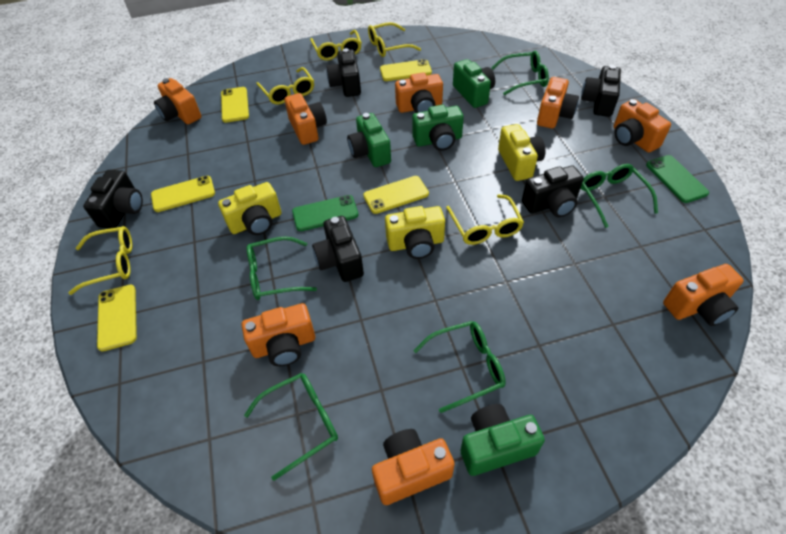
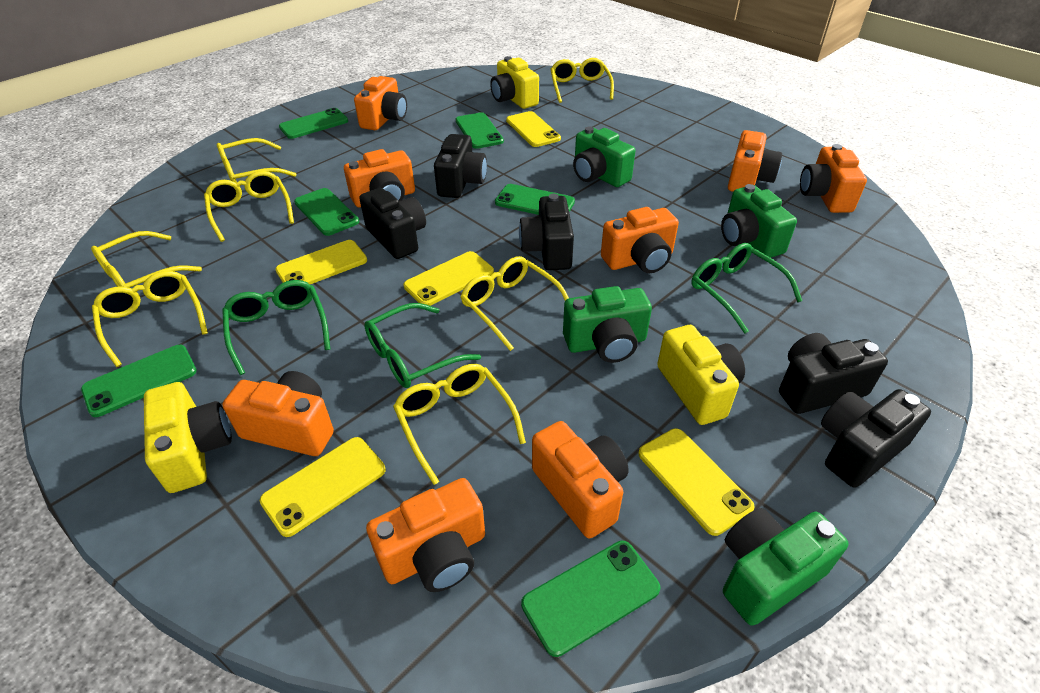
green glasses: 5 -> 3
green phone: 2 -> 6
yellow glasses: 5 -> 7

